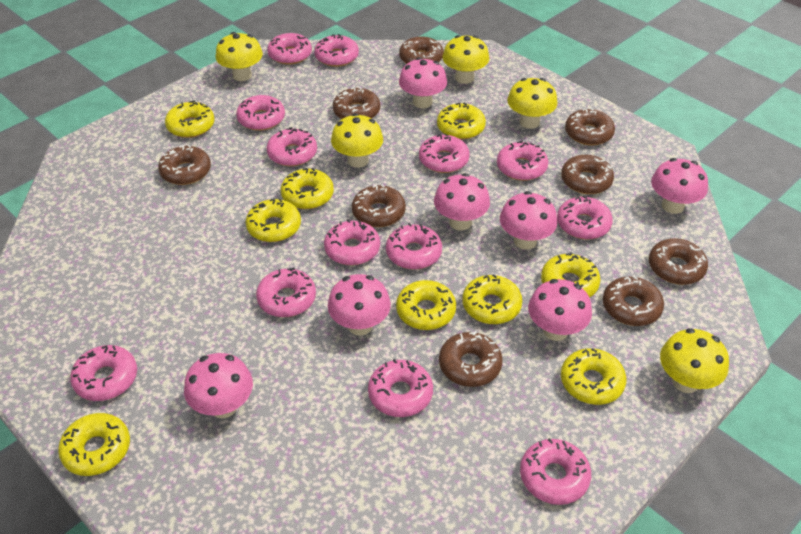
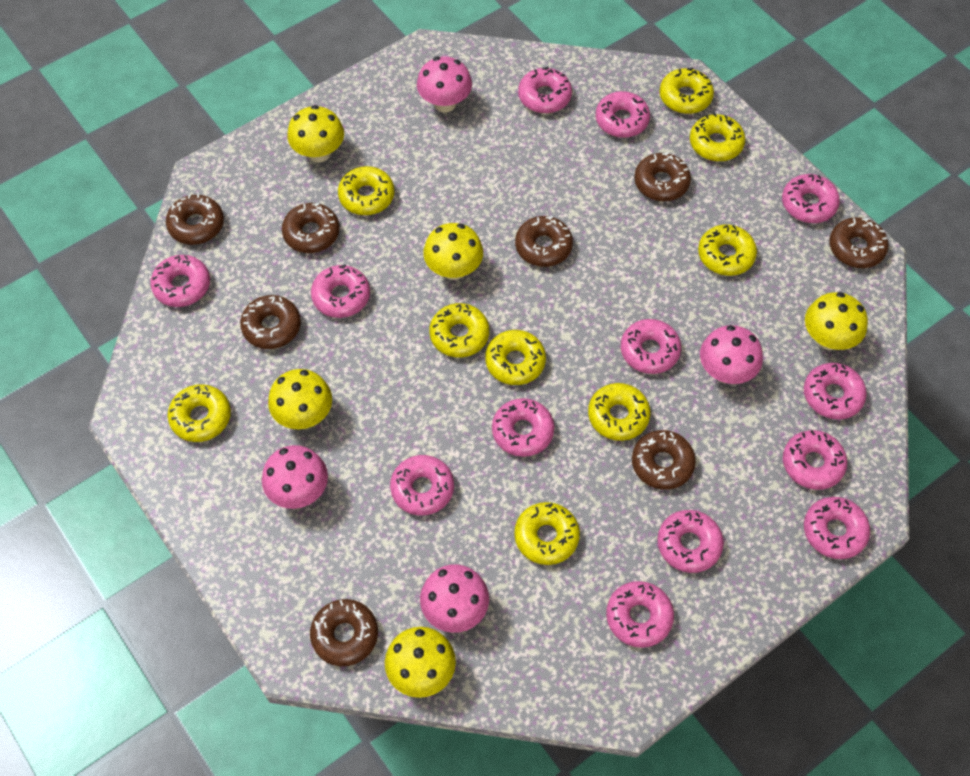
brown donut: 9 -> 8
pink mushroom: 7 -> 4

